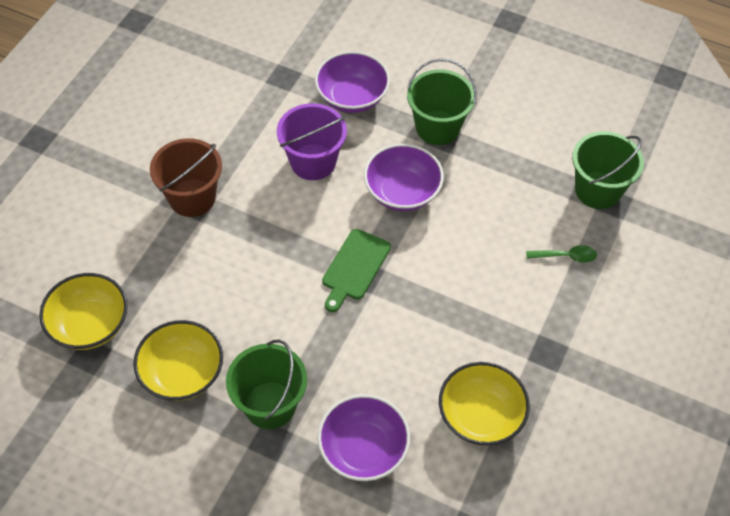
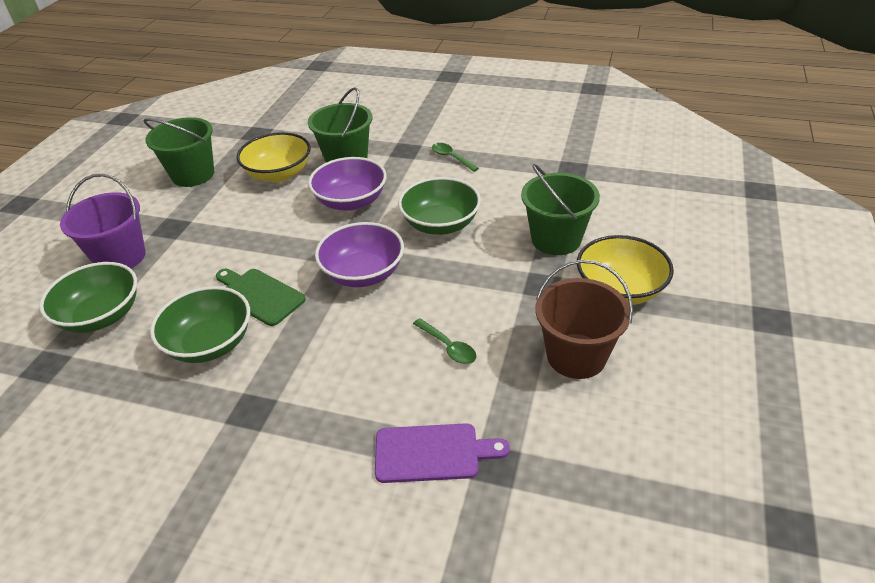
green bowl: 0 -> 3
green spoon: 1 -> 2
purple bowl: 3 -> 2
purple cutting board: 0 -> 1
yellow bowl: 3 -> 2

